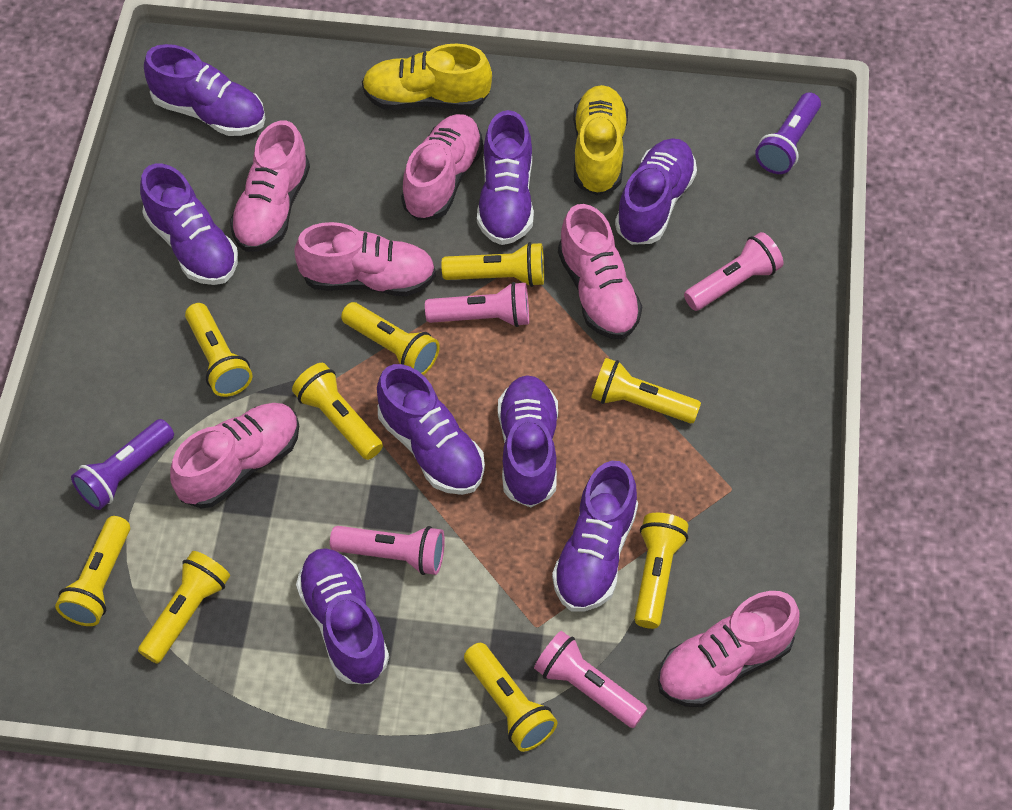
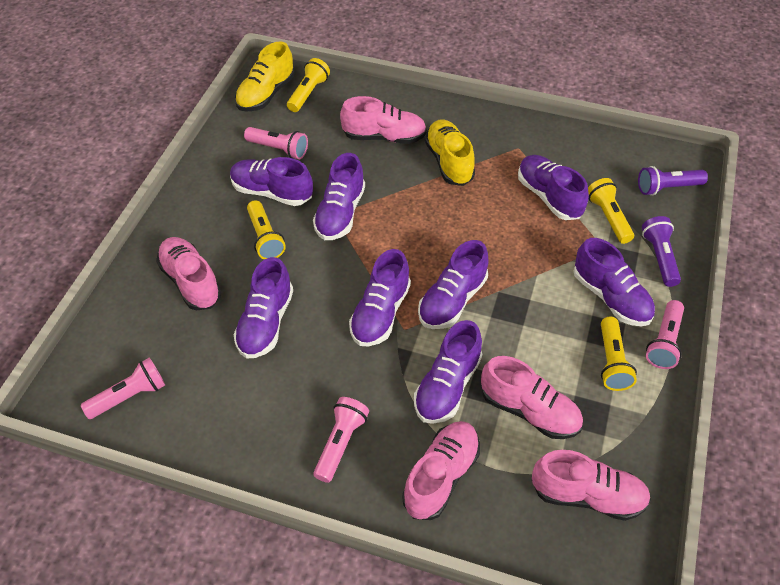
pink shoe: 6 -> 5
yellow flashlight: 9 -> 4

